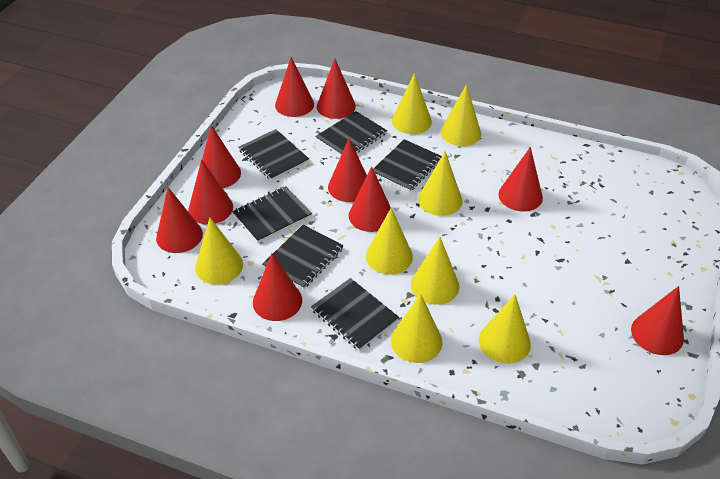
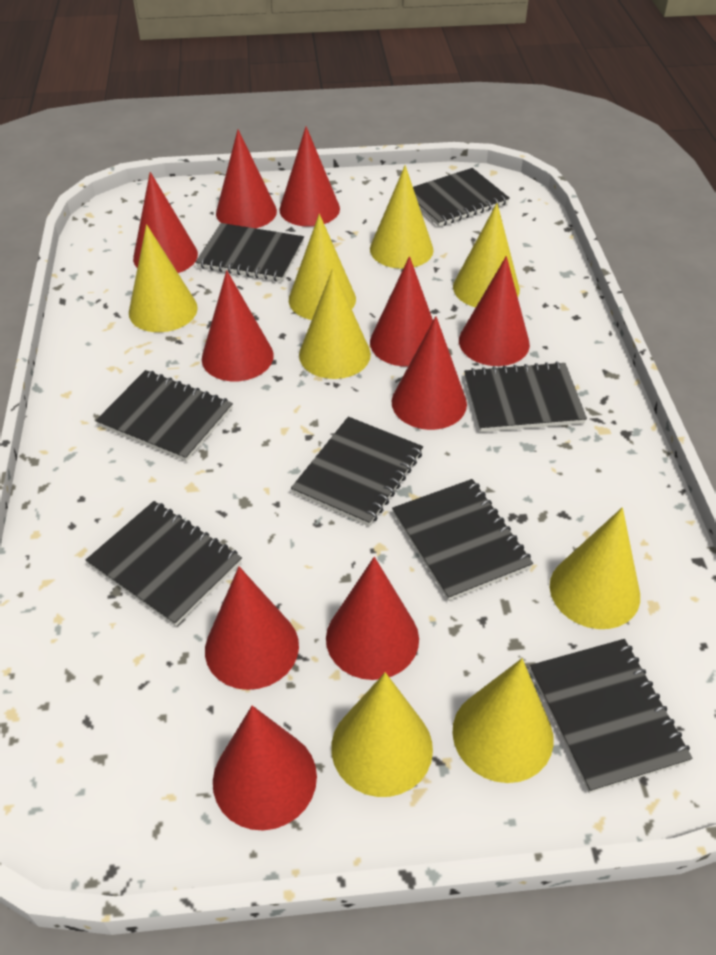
black notebook: 6 -> 8

